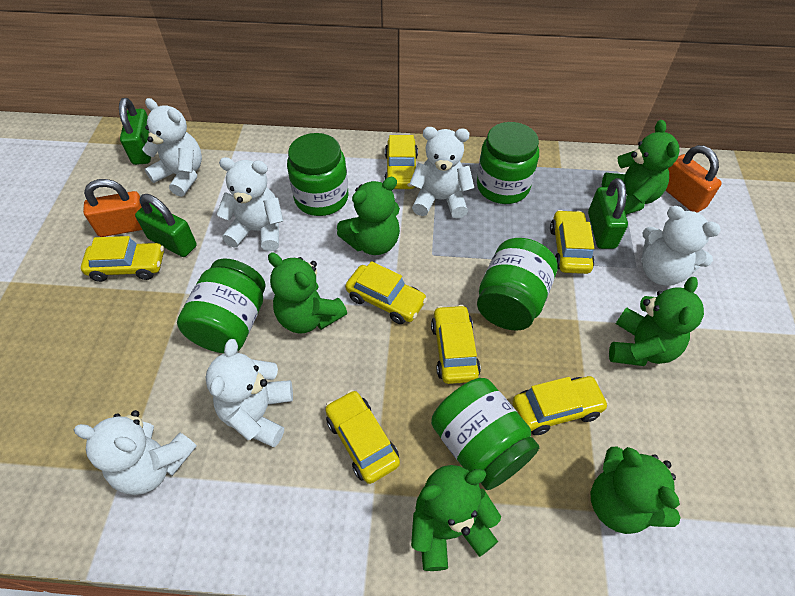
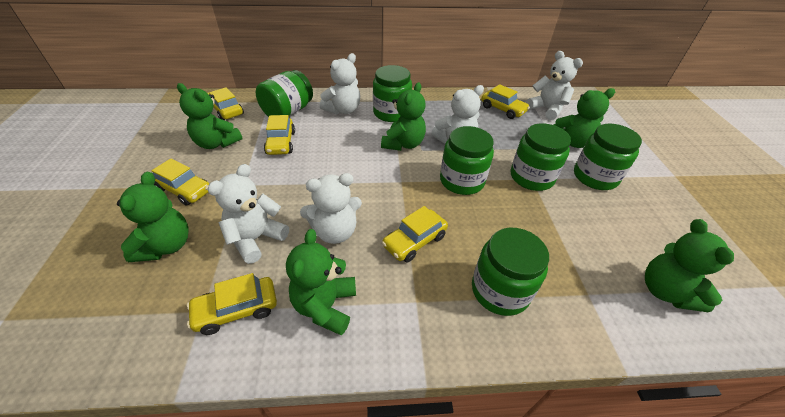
green jar: 5 -> 6
green padlock: 3 -> 0
orange padlock: 2 -> 0
white teddy bear: 6 -> 5
yellow car: 7 -> 6

